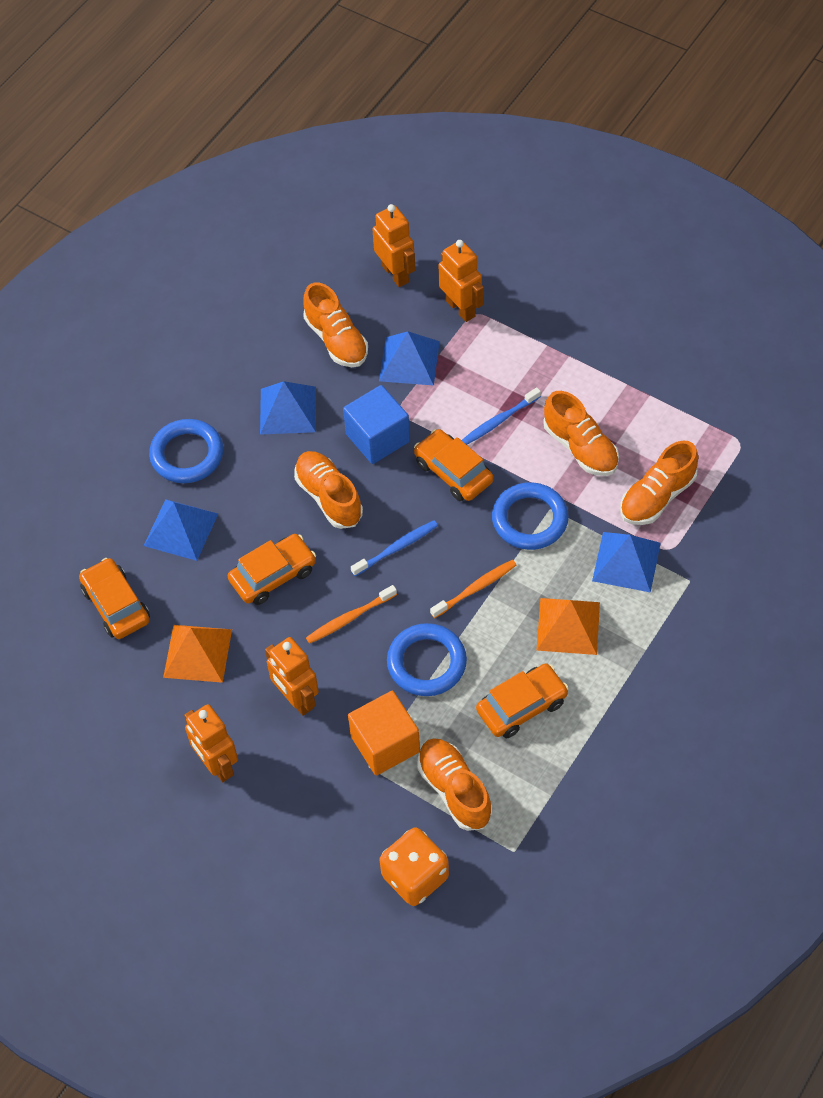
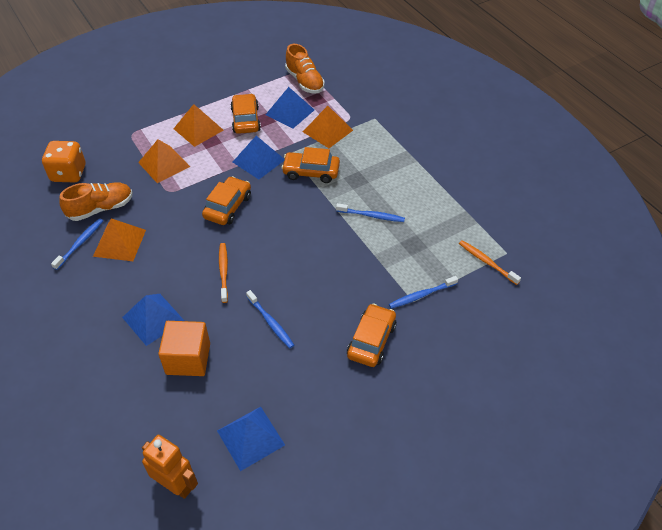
blue cube: 1 -> 0
blue ring: 3 -> 0
blue toothbrush: 2 -> 4
orange pyramid: 2 -> 4
orange robot: 4 -> 1
orange shoe: 5 -> 2

